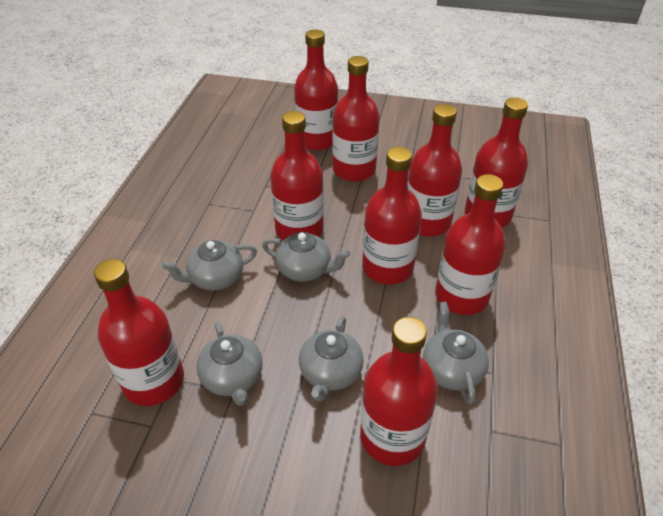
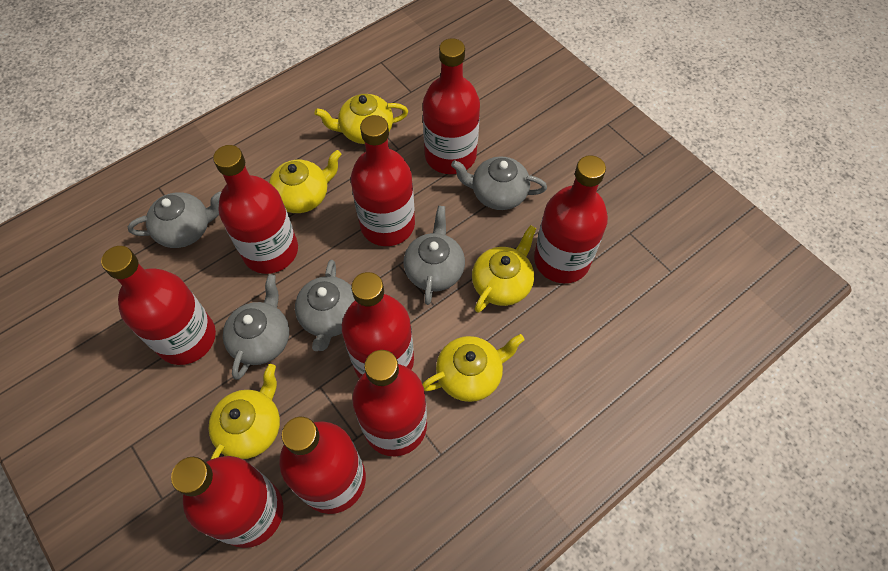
yellow teapot: 0 -> 5

